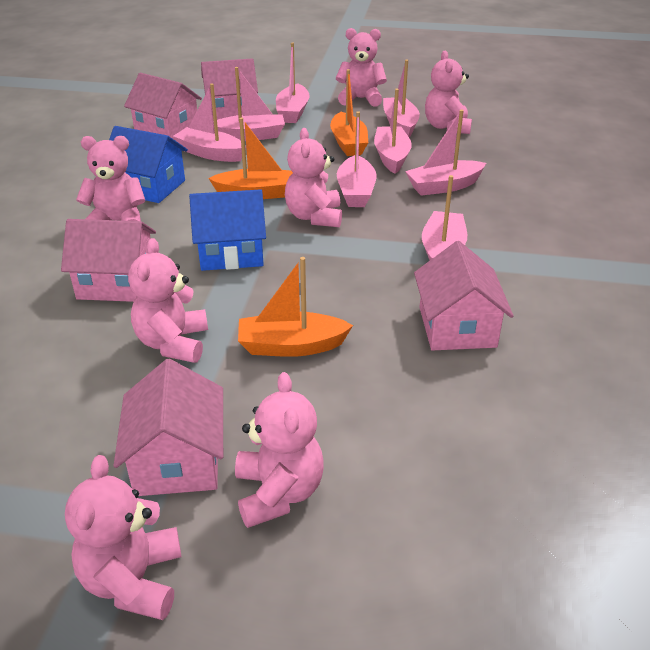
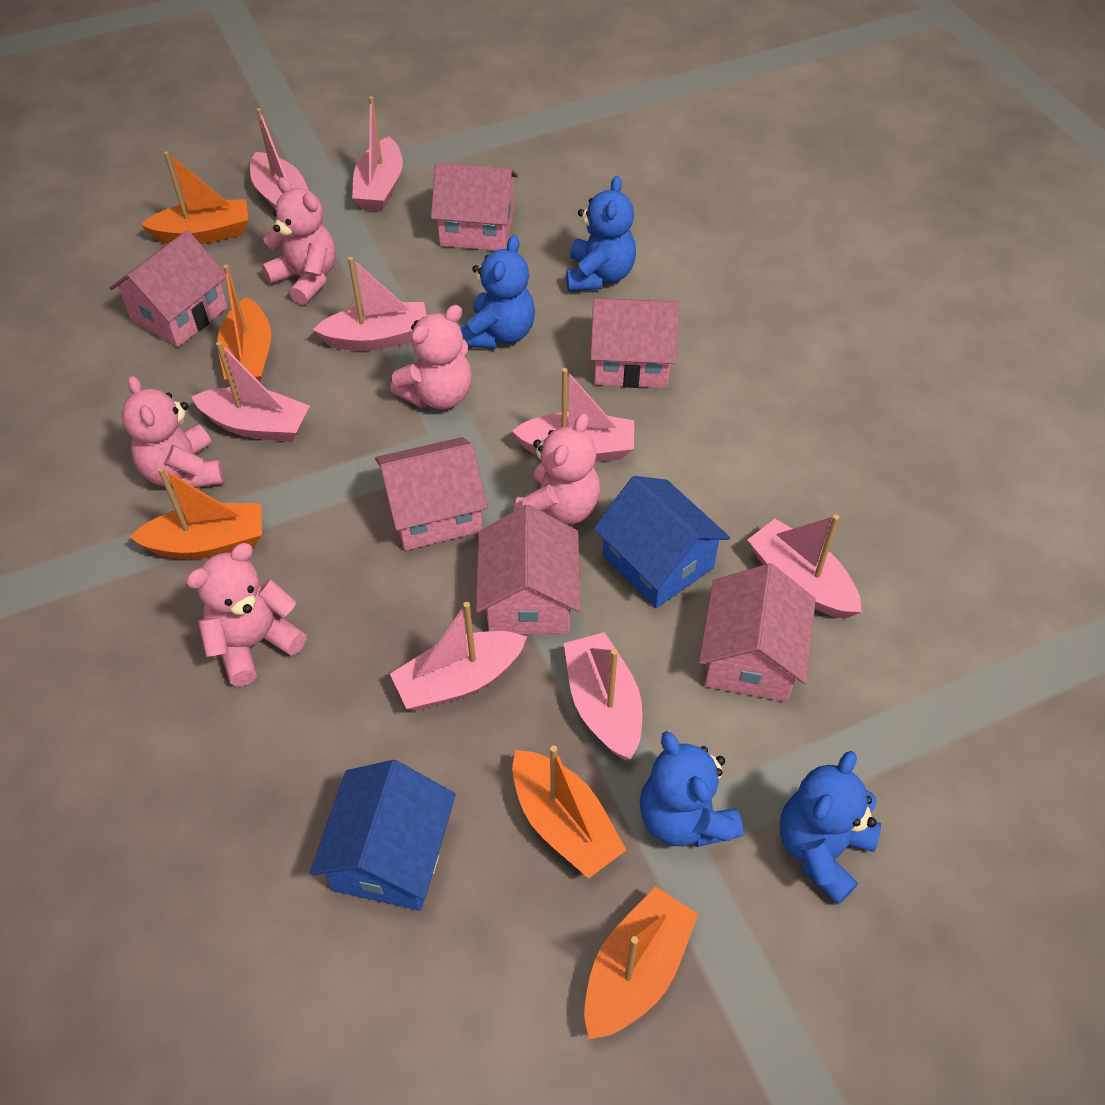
blue teddy bear: 0 -> 4
orange boat: 3 -> 5
pink house: 5 -> 6
pink teddy bear: 7 -> 5

